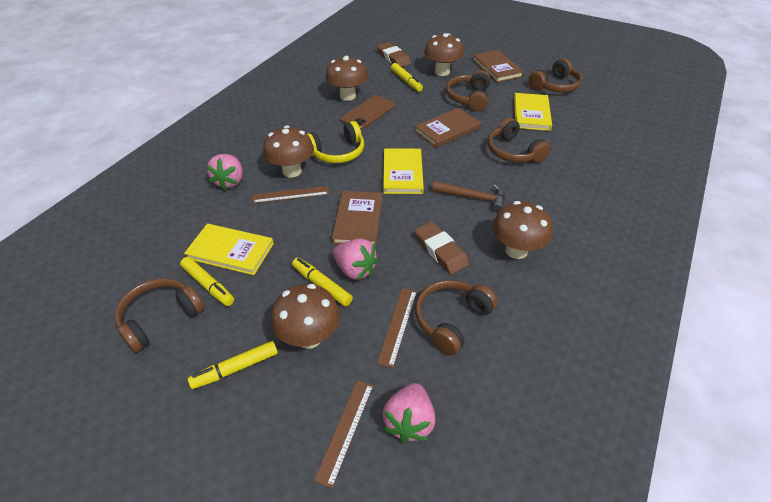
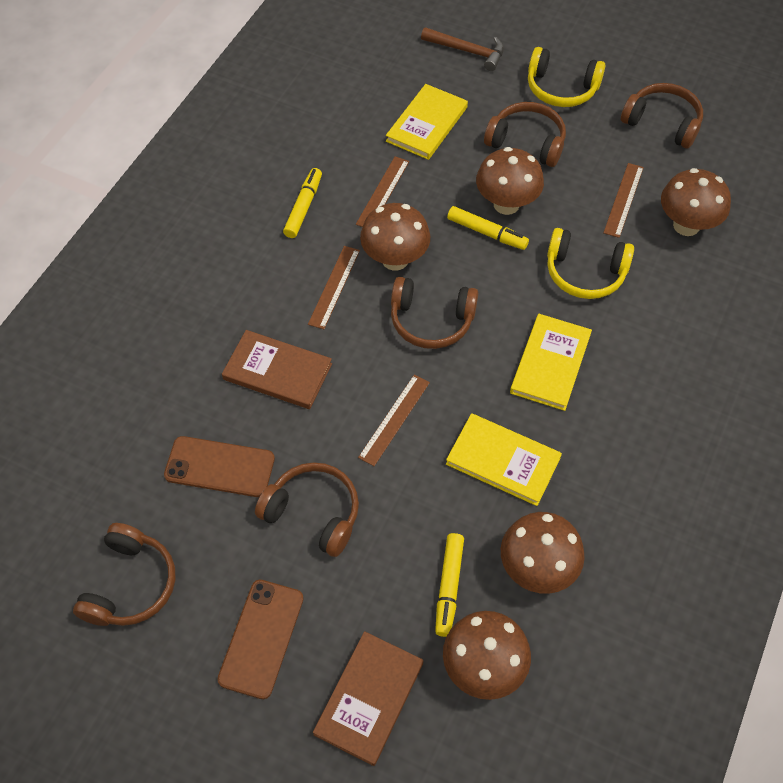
brown book: 3 -> 2
brown eraser: 2 -> 0
brown phone: 1 -> 2
brown ruler: 3 -> 4
pink strawberry: 3 -> 0
yellow headphones: 1 -> 2
yellow marker: 4 -> 3

